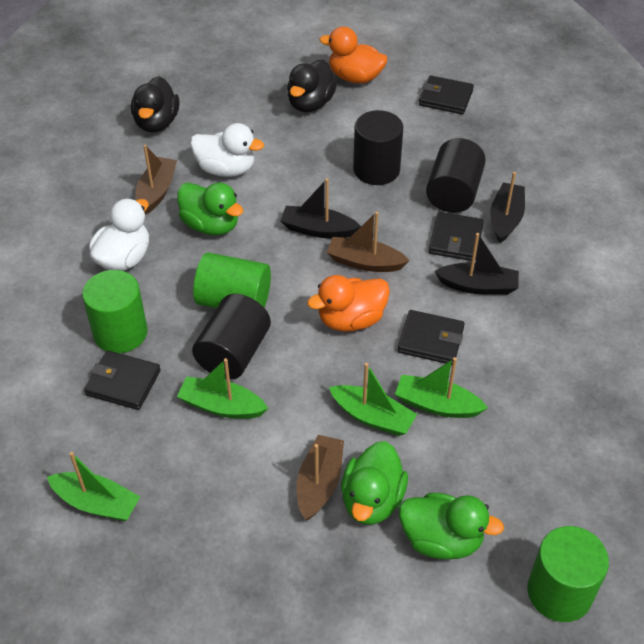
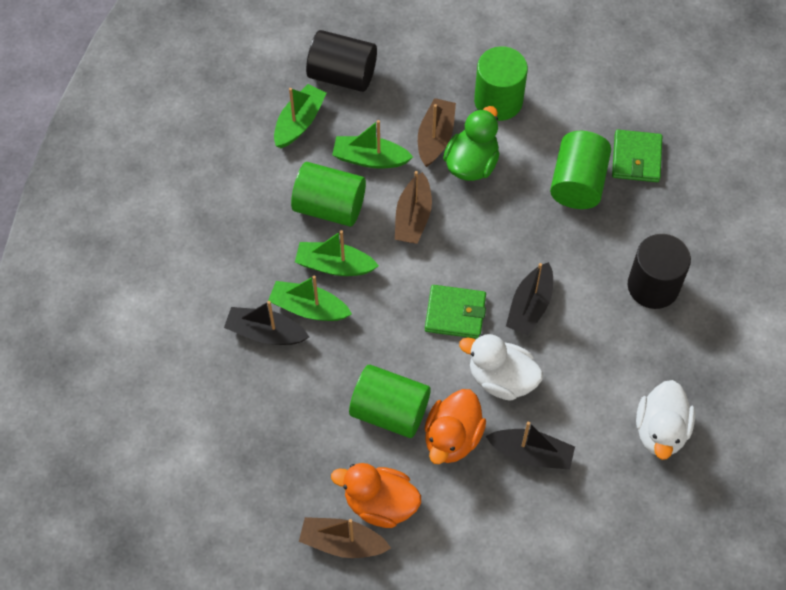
black cylinder: 3 -> 2
black duck: 2 -> 0
black wallet: 4 -> 0
green cylinder: 3 -> 4
green duck: 3 -> 1
green wallet: 0 -> 2

